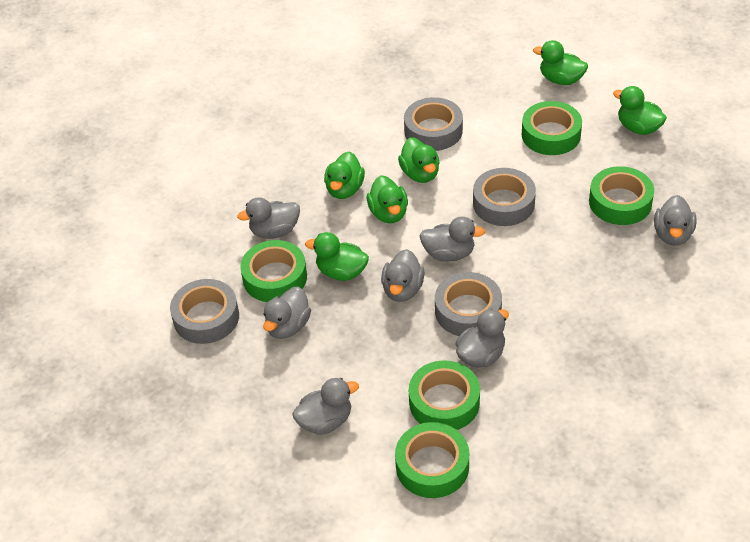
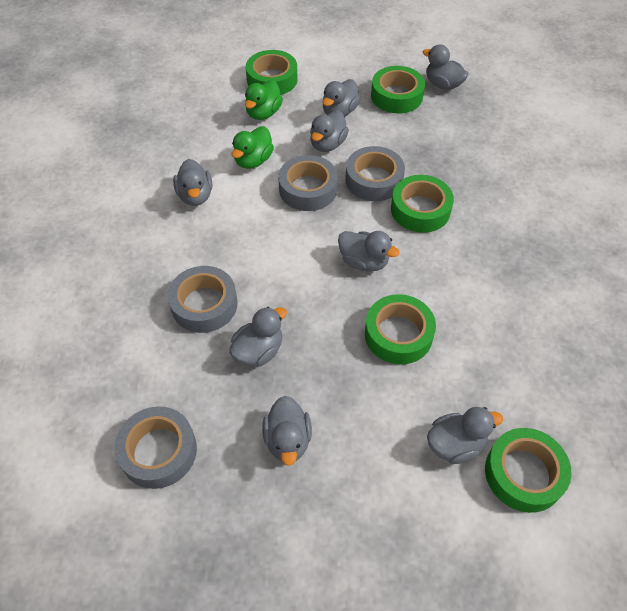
green duck: 6 -> 2
grey duck: 7 -> 8

